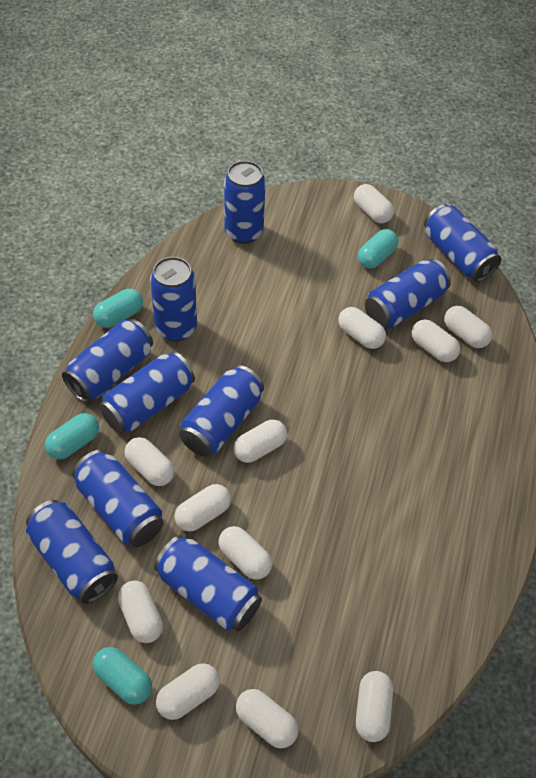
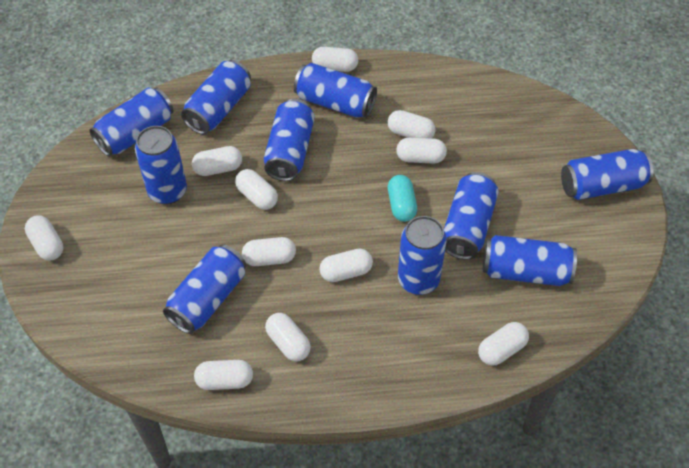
turquoise capsule: 4 -> 1
white capsule: 12 -> 11

